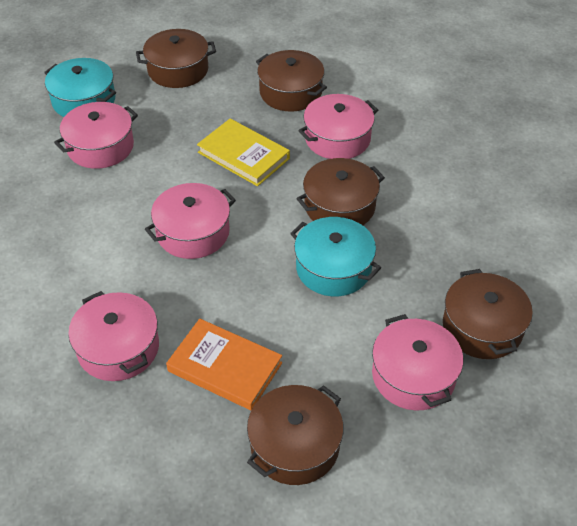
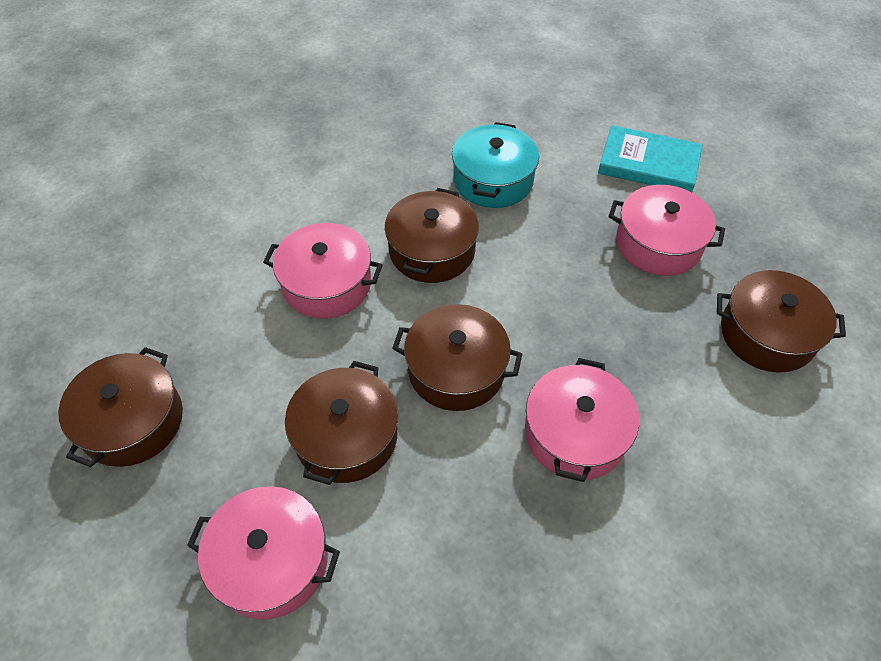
orange book: 1 -> 0
pink pot: 5 -> 4
turquoise book: 0 -> 1
turquoise pot: 2 -> 1
yellow book: 1 -> 0

